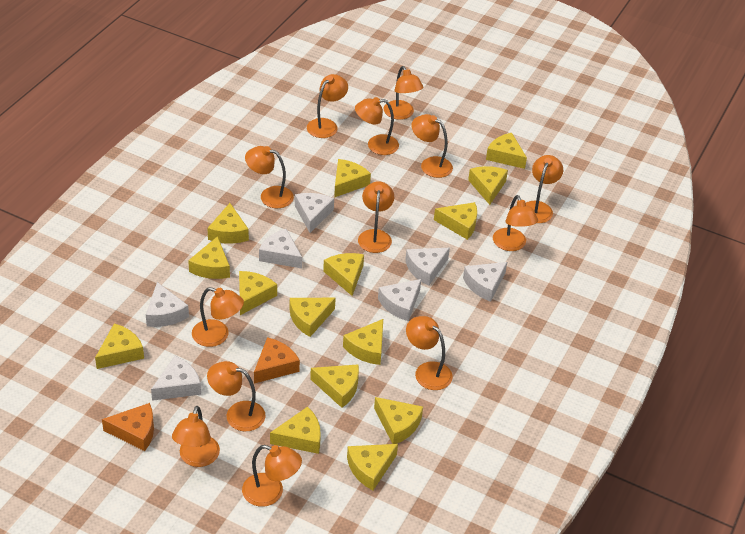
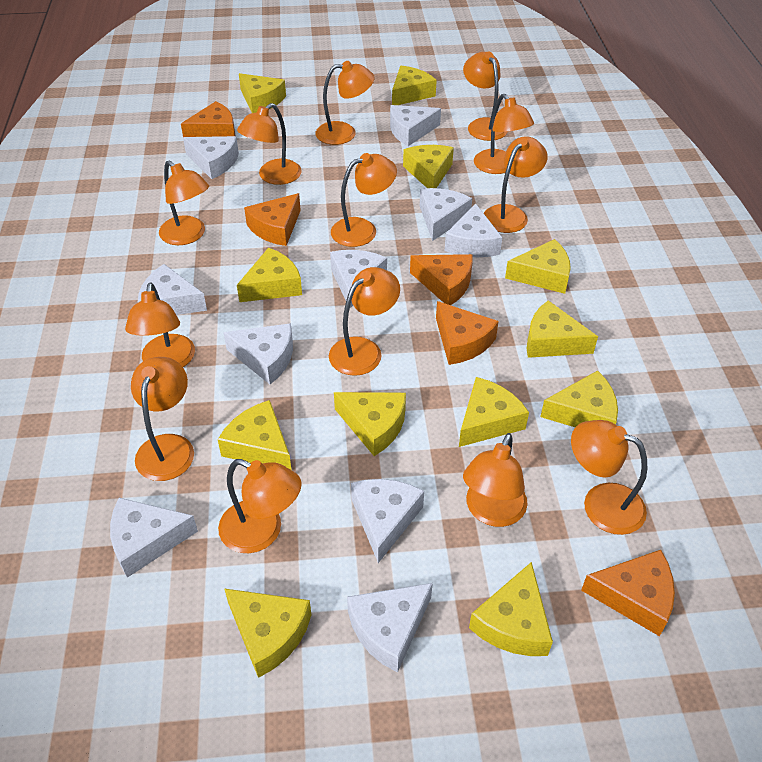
orange cheese: 2 -> 5
white cheese: 7 -> 10
yellow cheese: 15 -> 12

